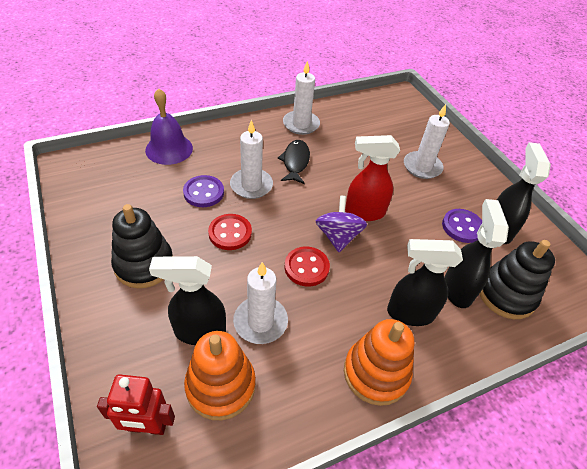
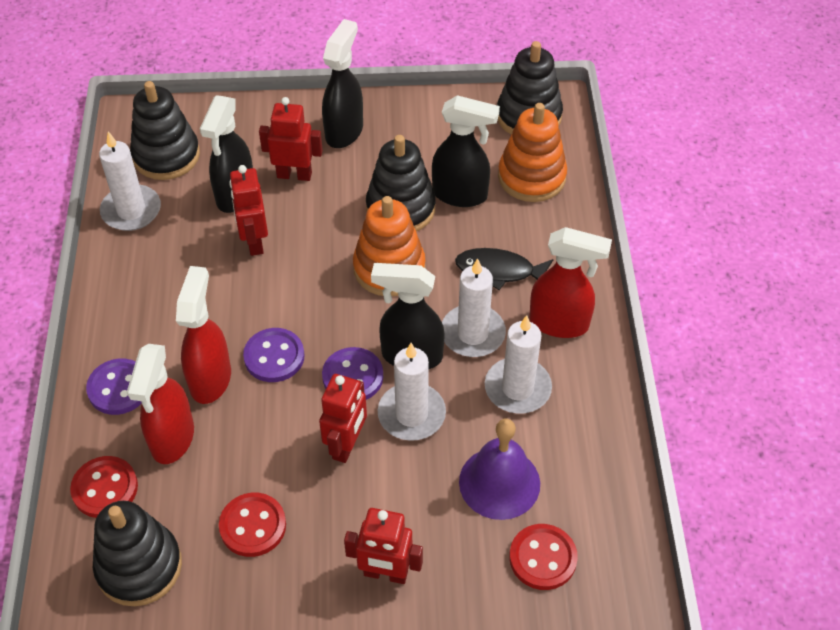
black stacking toy: 2 -> 4
purple button: 2 -> 3
purple spinning top: 1 -> 0
red button: 2 -> 3
red robot: 1 -> 4
red spray bottle: 1 -> 3

